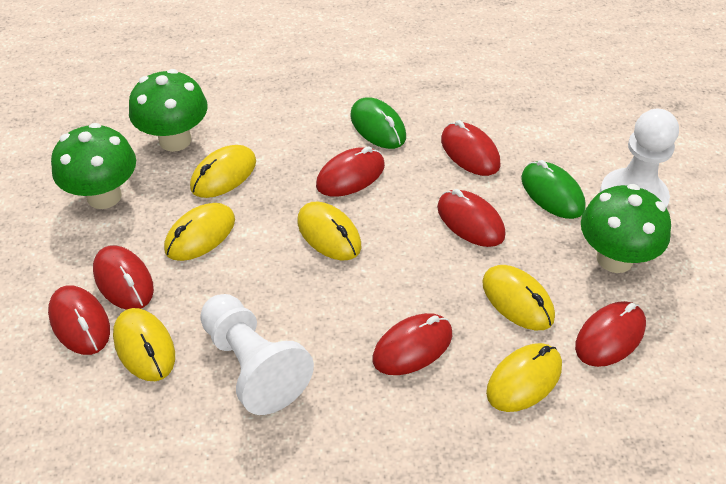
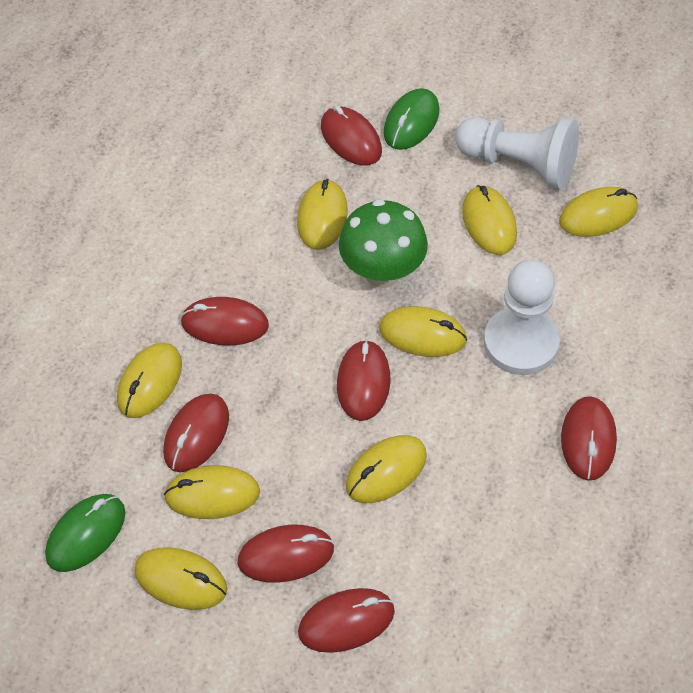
green mushroom: 3 -> 1
yellow mouse: 6 -> 8

